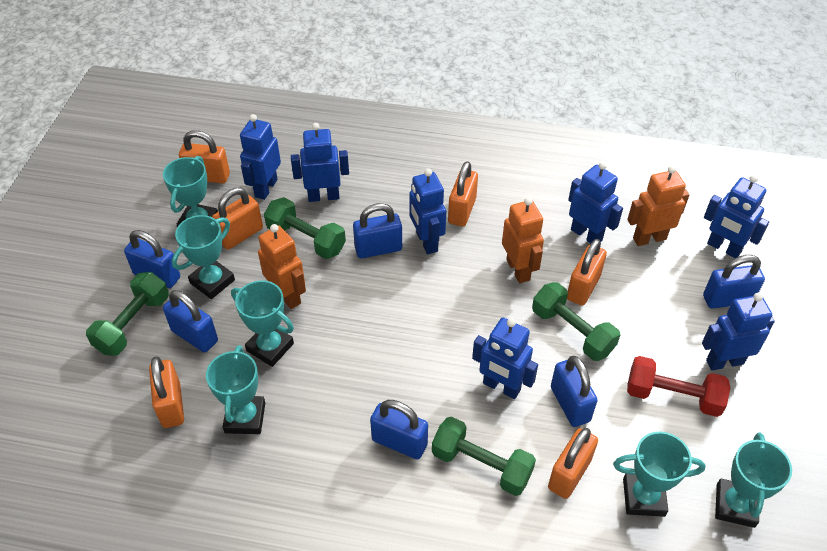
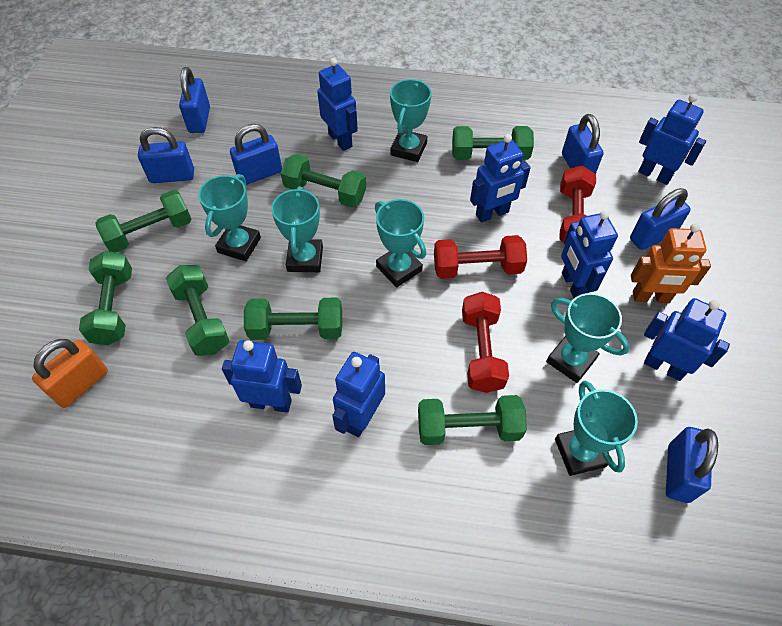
green dumbbell: 4 -> 7
orange padlock: 6 -> 1
orange robot: 3 -> 1
red dumbbell: 1 -> 3

